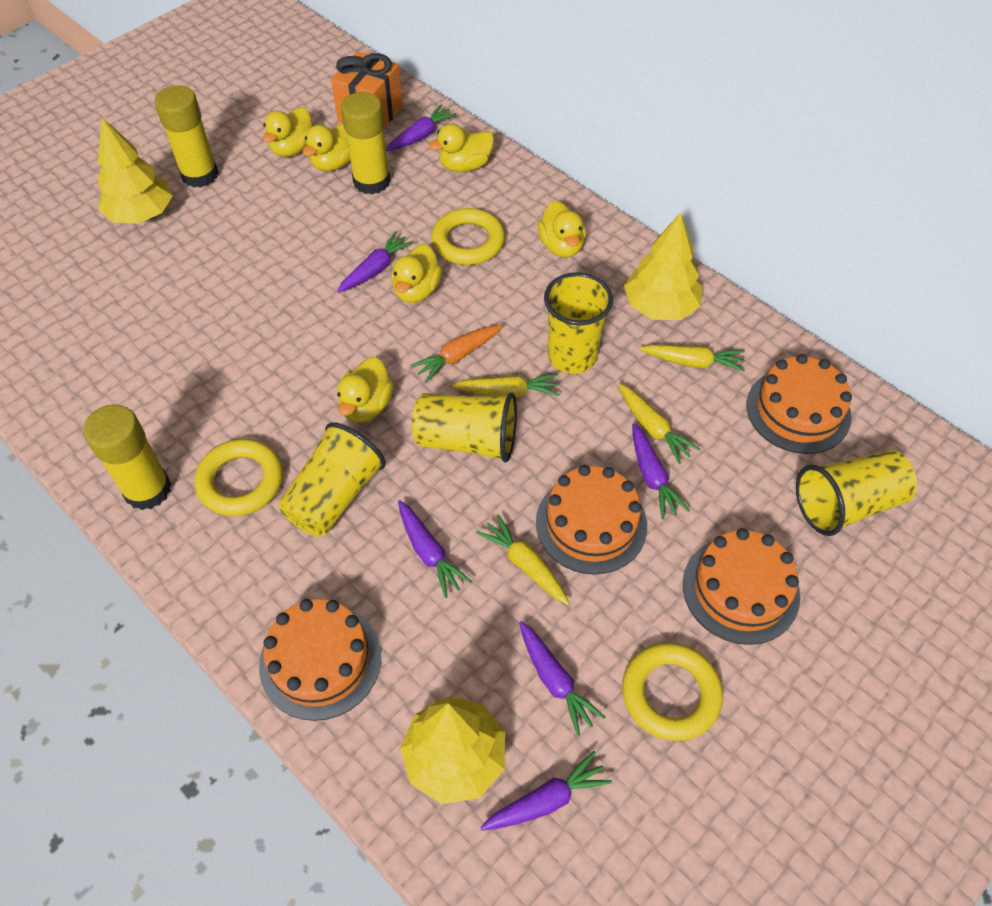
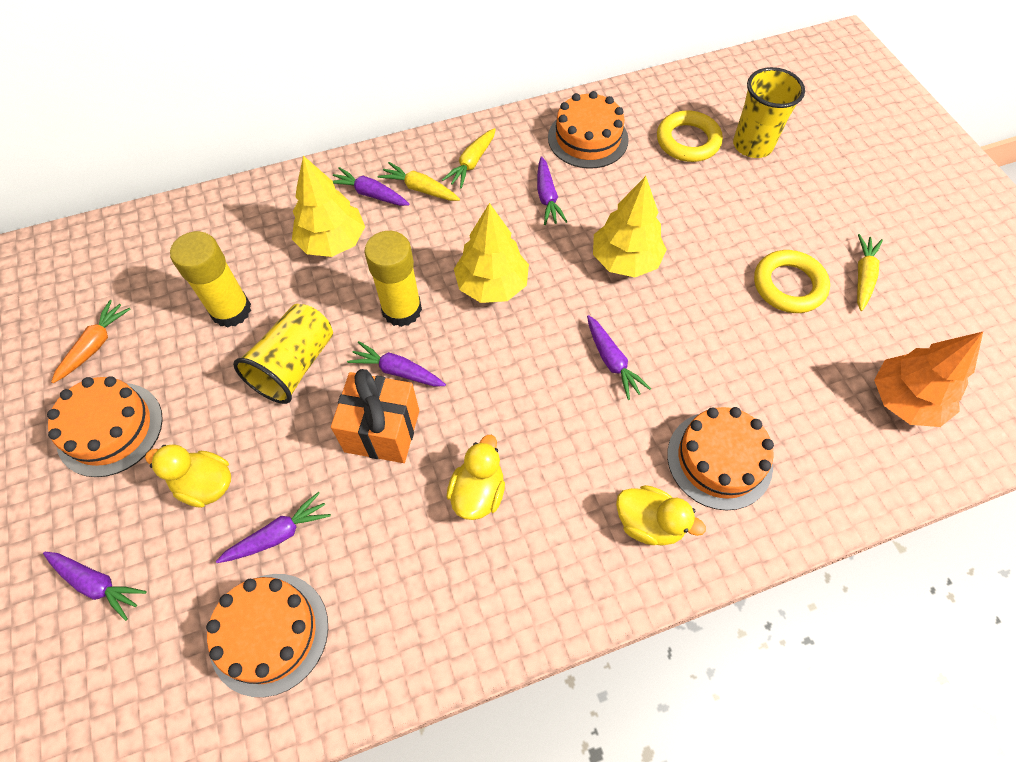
orange tree: 0 -> 1
yellow carrot: 4 -> 3
yellow cup: 4 -> 2
yellow duck: 6 -> 3
yellow glue stick: 3 -> 2
yellow ring: 3 -> 2

